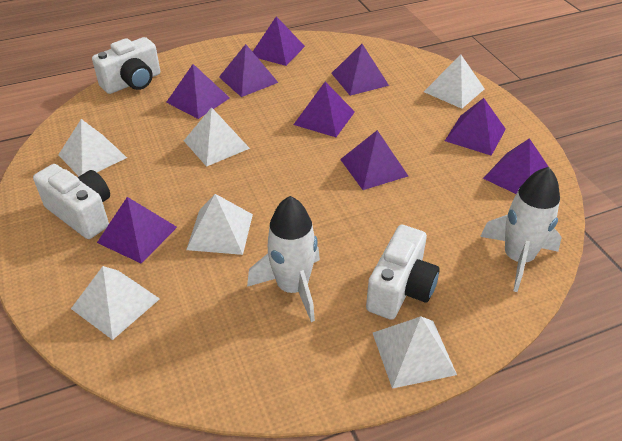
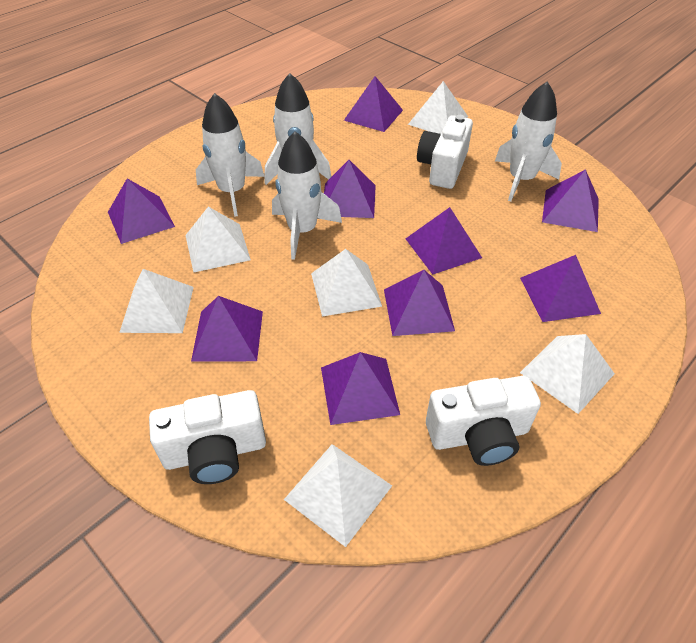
white rocket: 2 -> 4

